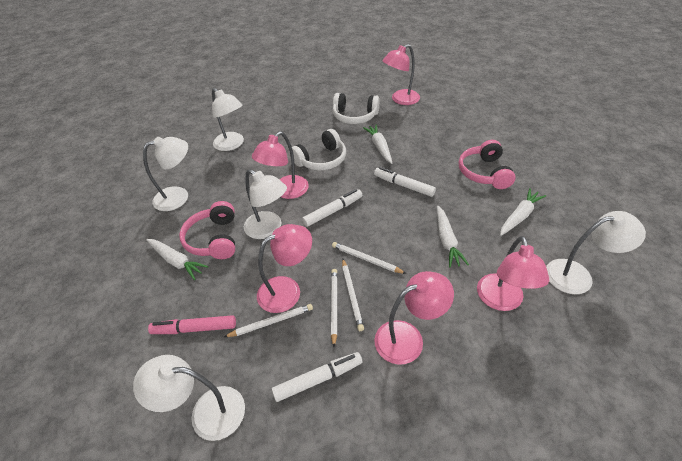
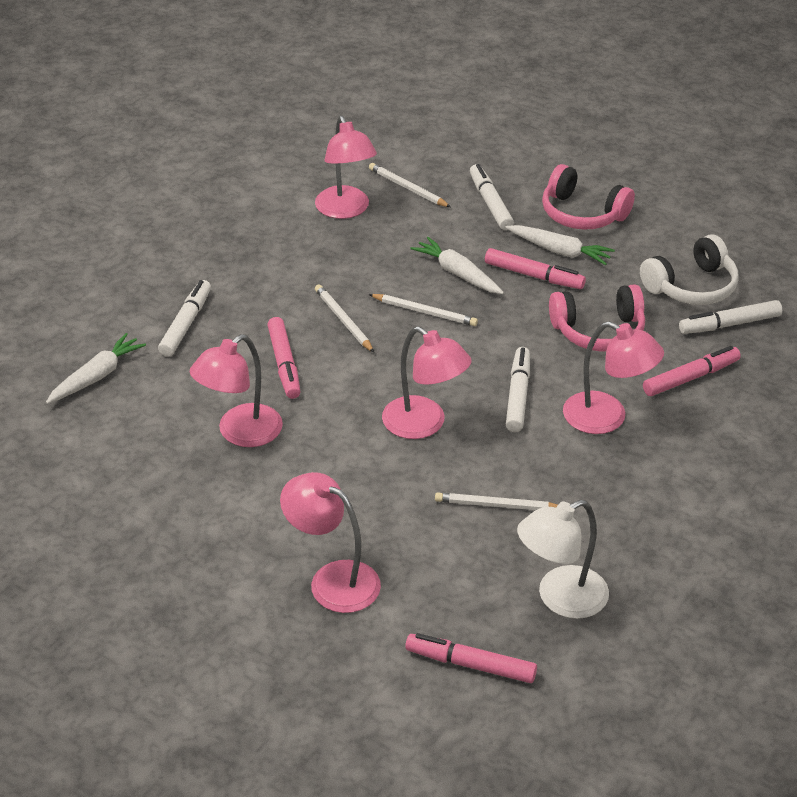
pink marker: 1 -> 4
white carrot: 4 -> 3
white headphones: 2 -> 1
white lamp: 5 -> 1
white marker: 3 -> 4

